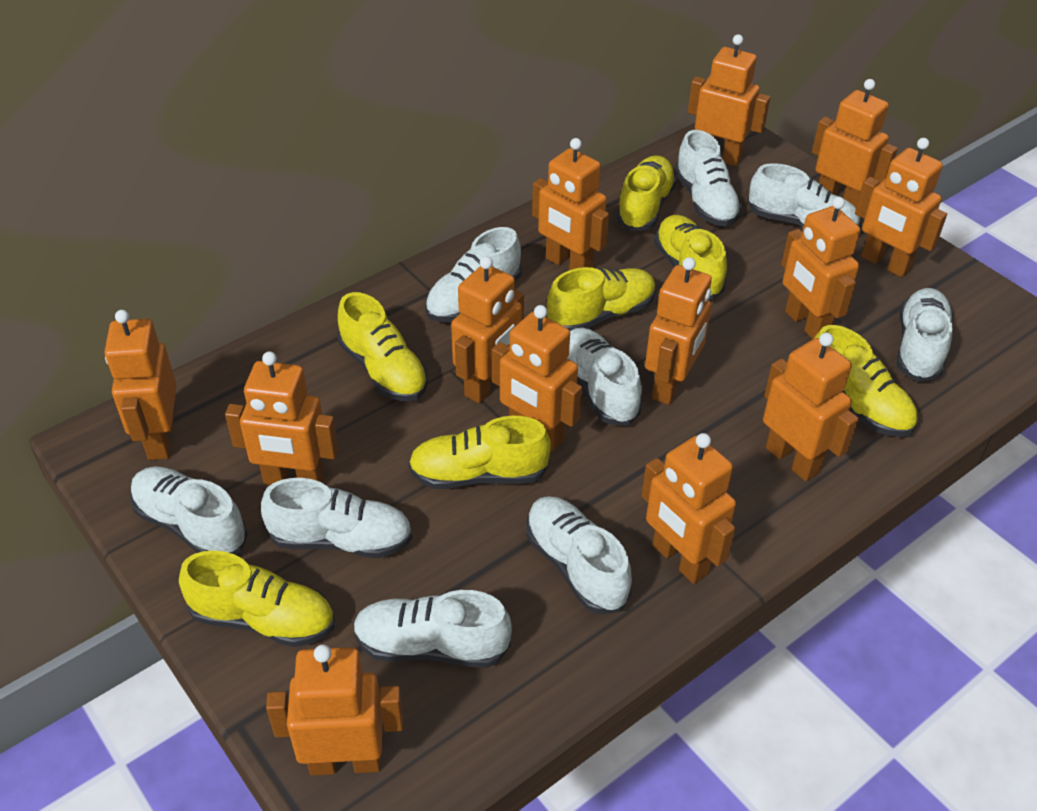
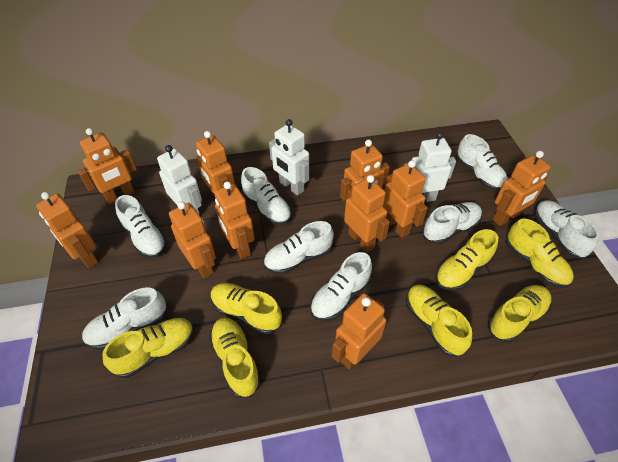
orange robot: 13 -> 10
white robot: 0 -> 3
white shoe: 9 -> 8

